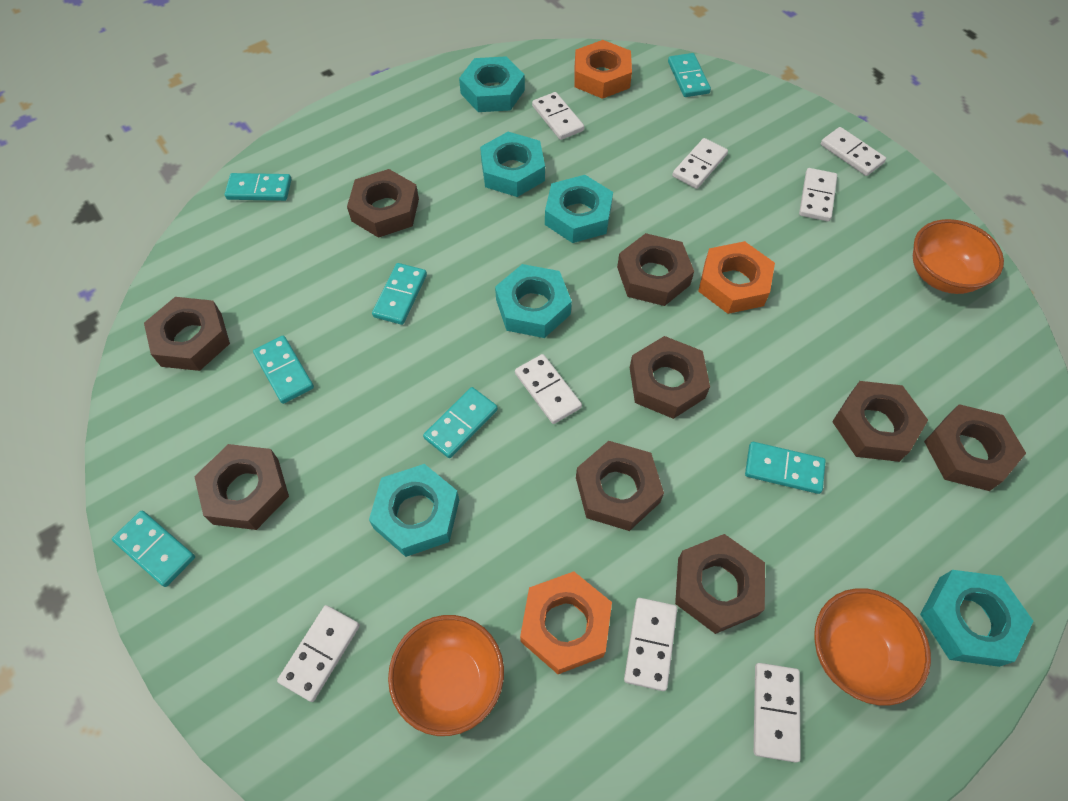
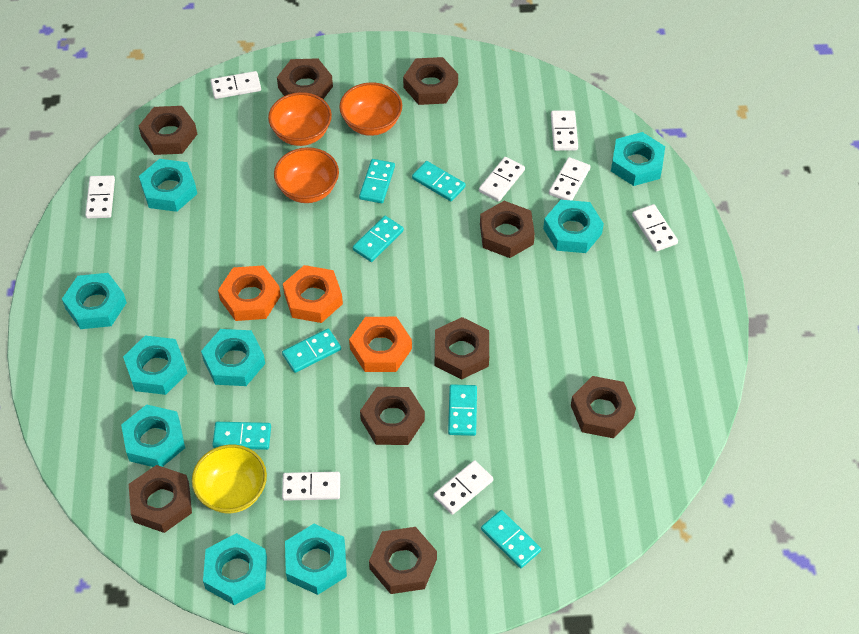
turquoise nut: 6 -> 9
yellow bowl: 0 -> 1

